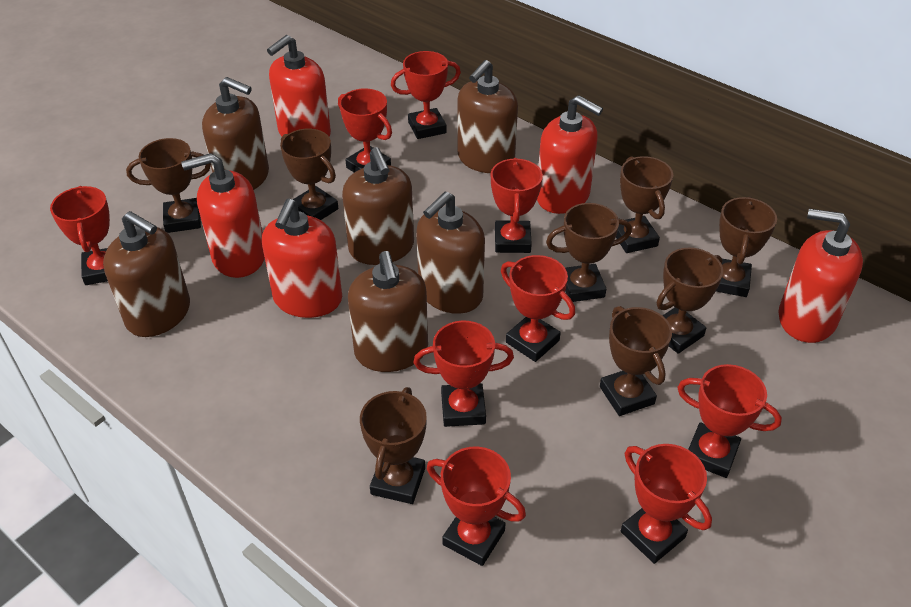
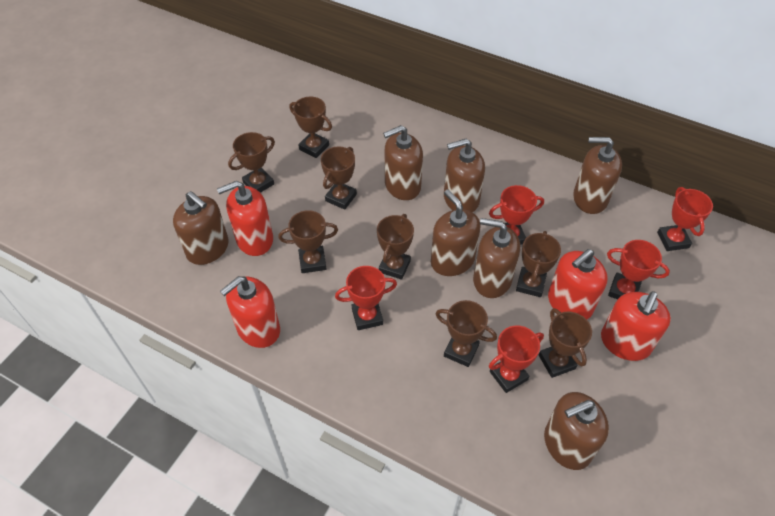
brown soap dispenser: 6 -> 7
red soap dispenser: 5 -> 4
red trophy: 9 -> 5

